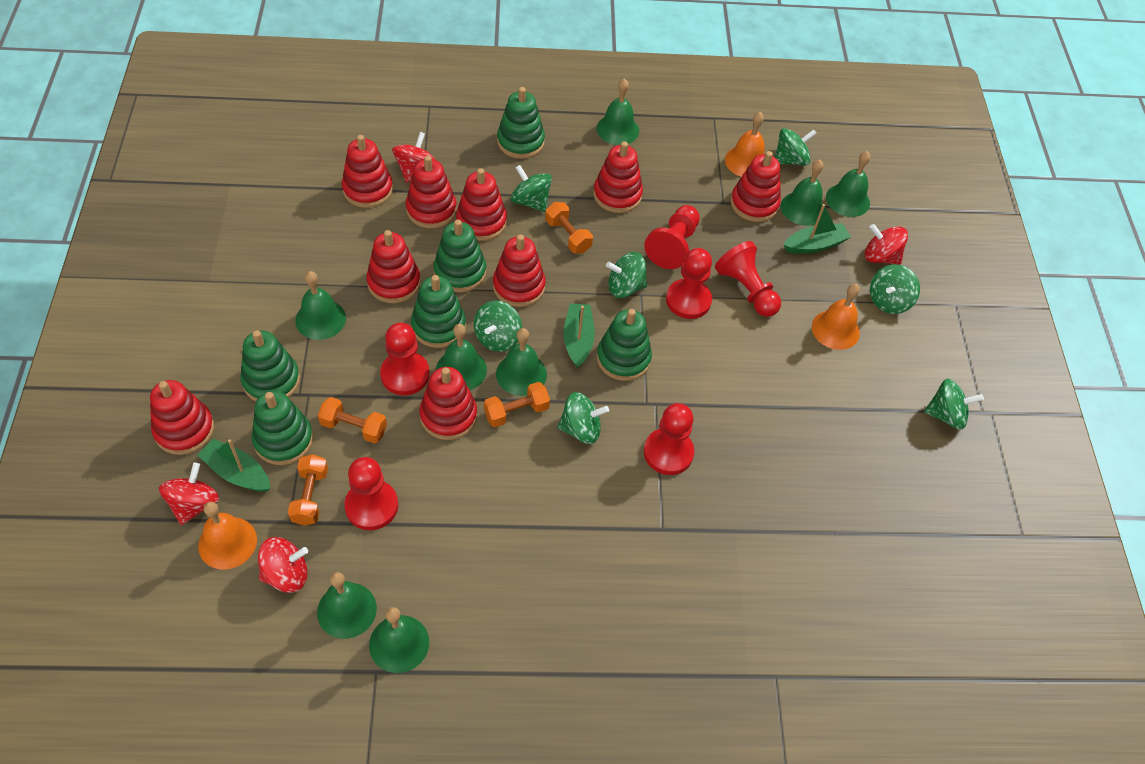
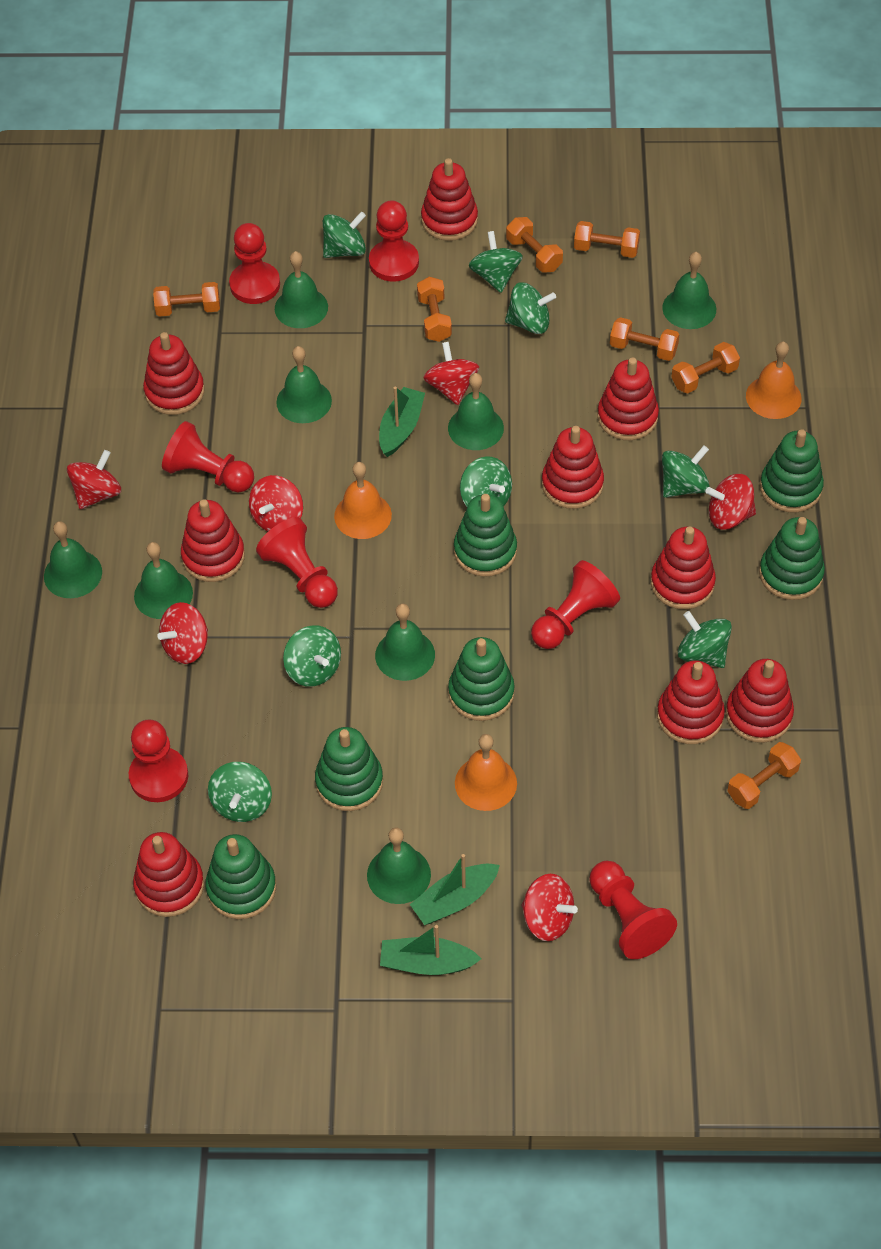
green spinning top: 7 -> 8
orange dumbbell: 4 -> 7
red pawn: 6 -> 7
red spinning top: 4 -> 6

